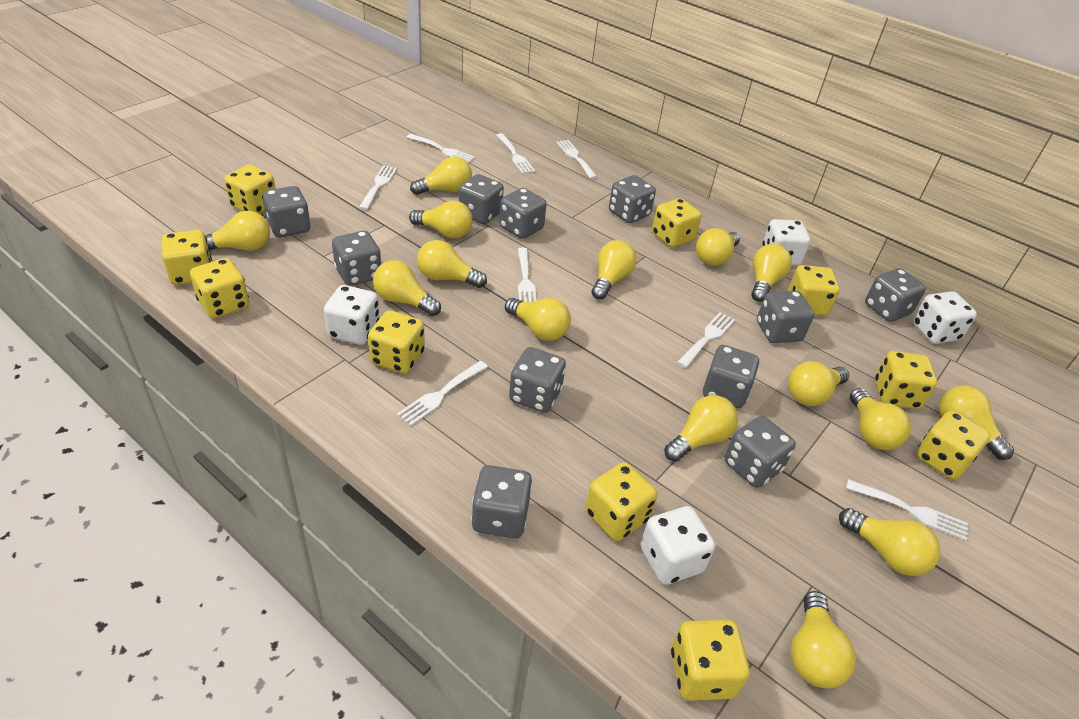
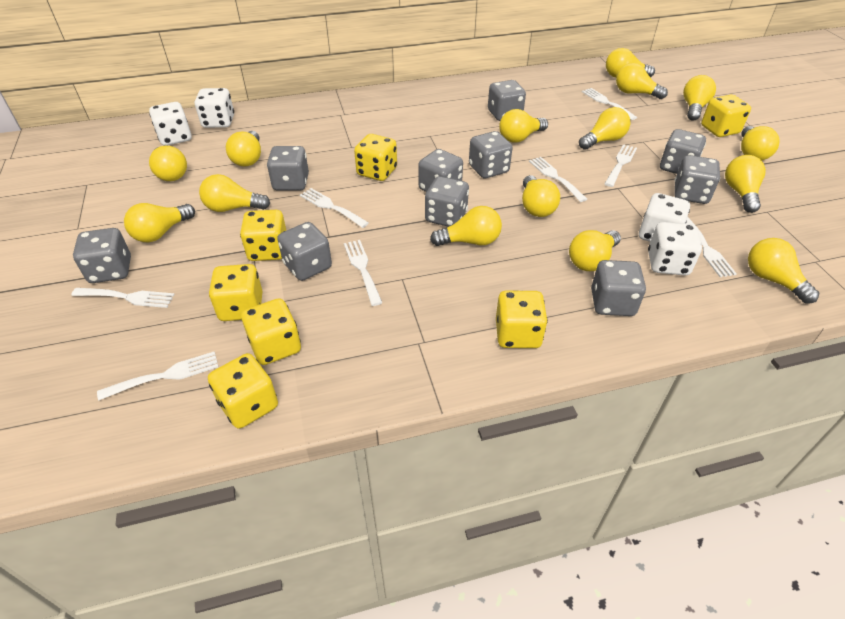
grey dice: 11 -> 10
yellow dice: 10 -> 7

